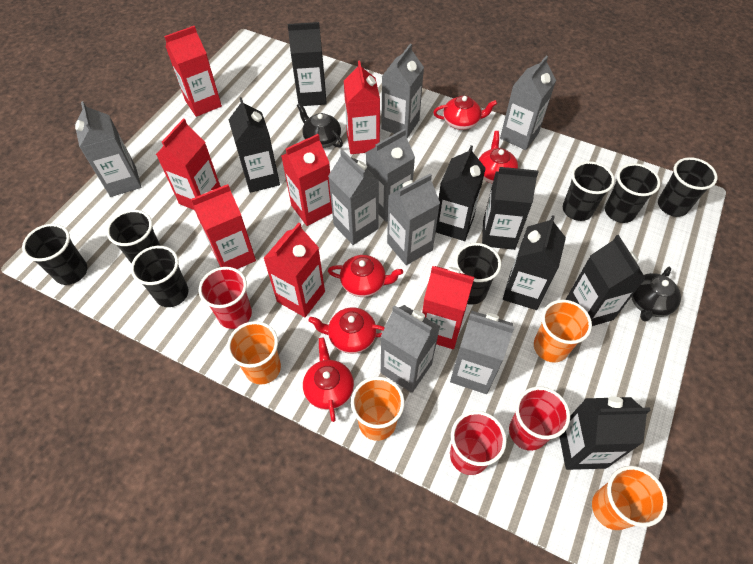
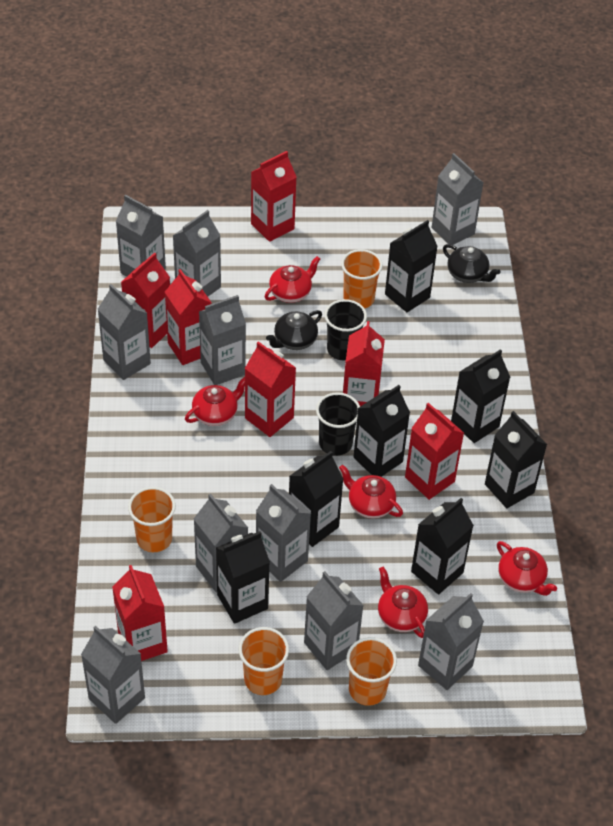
black cup: 7 -> 2
grey carton: 8 -> 10
red cup: 3 -> 0

